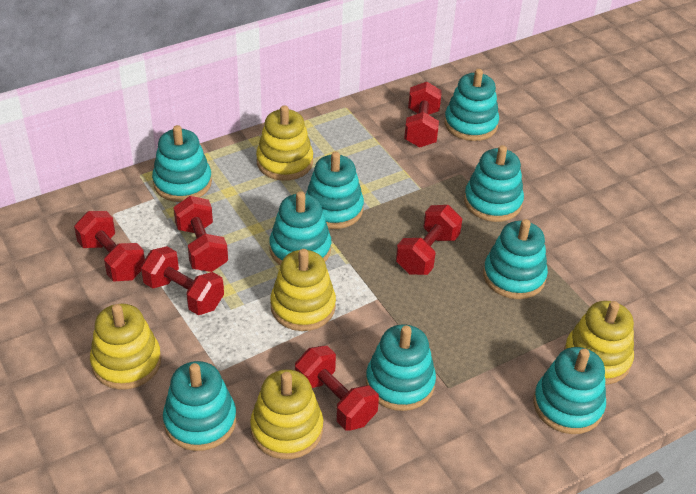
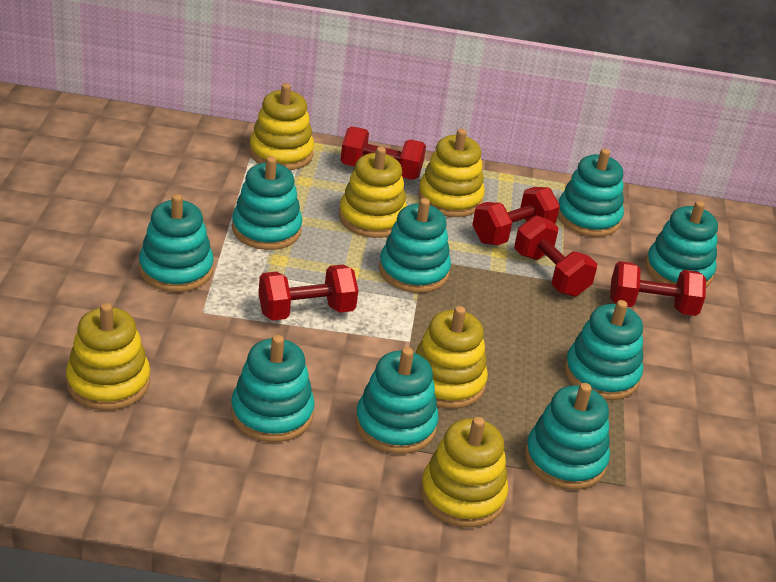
red dumbbell: 6 -> 5
yellow stacking toy: 5 -> 6

